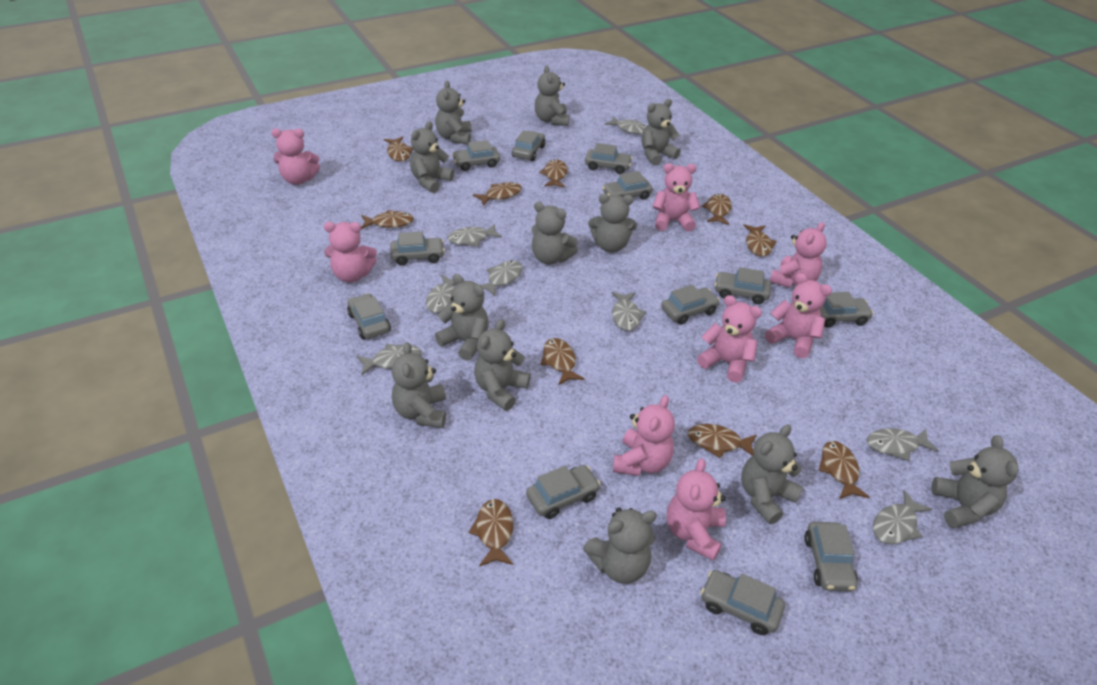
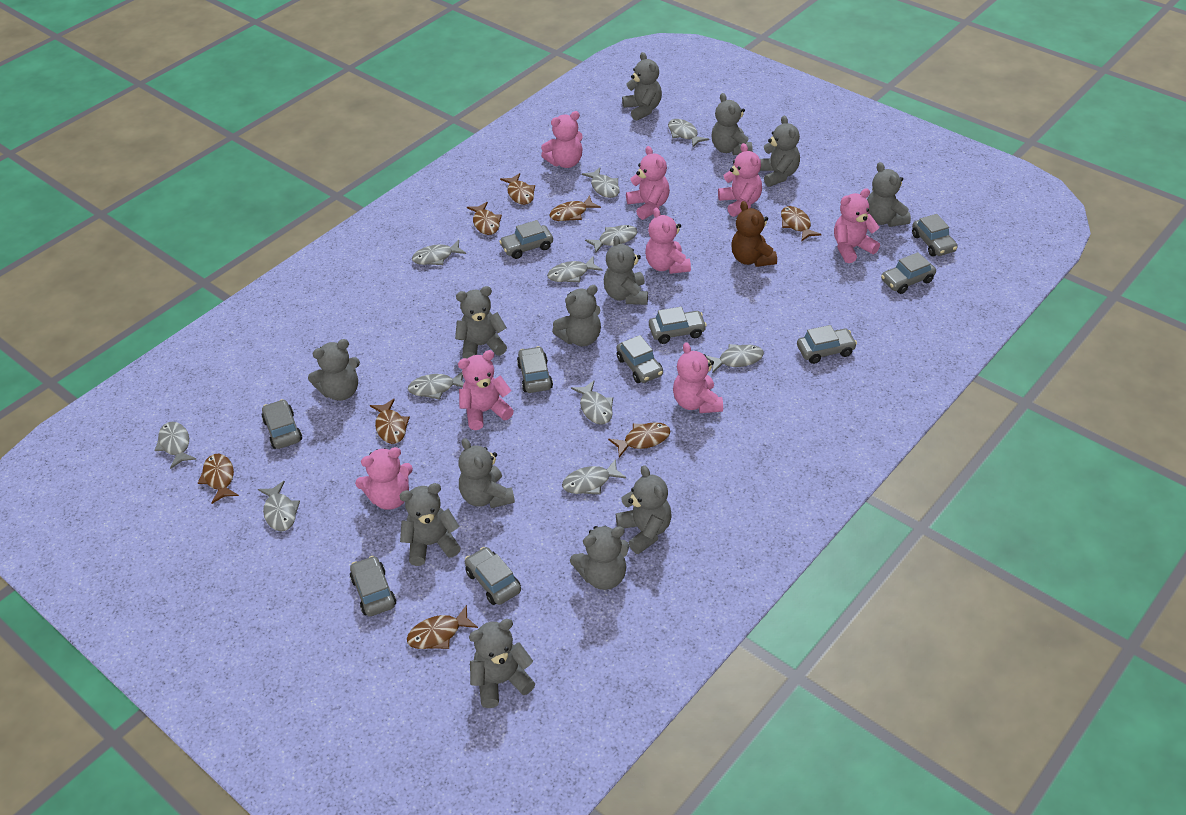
brown fish: 10 -> 8
brown teddy bear: 0 -> 1
grey car: 12 -> 10
grey fish: 8 -> 11
grey teddy bear: 12 -> 13

